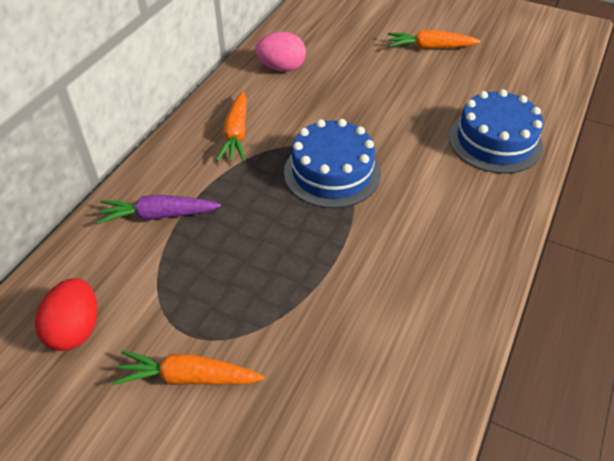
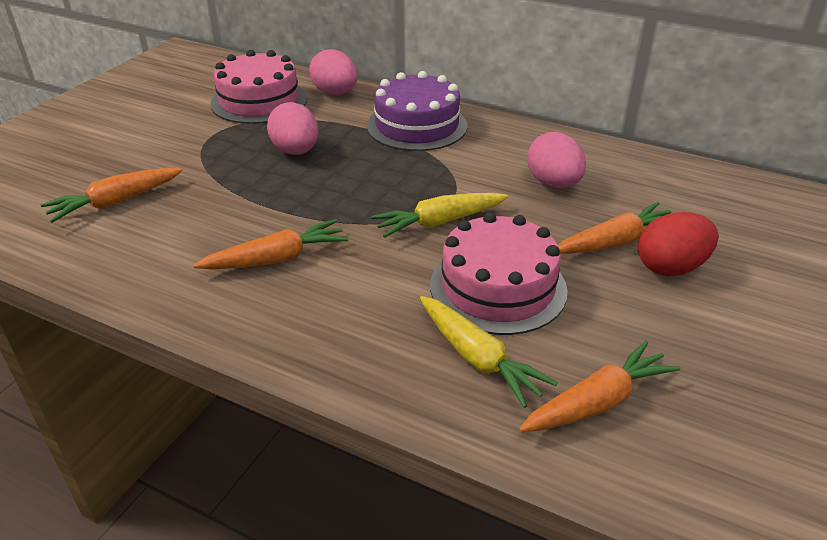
blue cake: 2 -> 0
orange carrot: 3 -> 4
pink cake: 0 -> 2
pink egg: 1 -> 3
purple cake: 0 -> 1
purple carrot: 1 -> 0
yellow carrot: 0 -> 2

